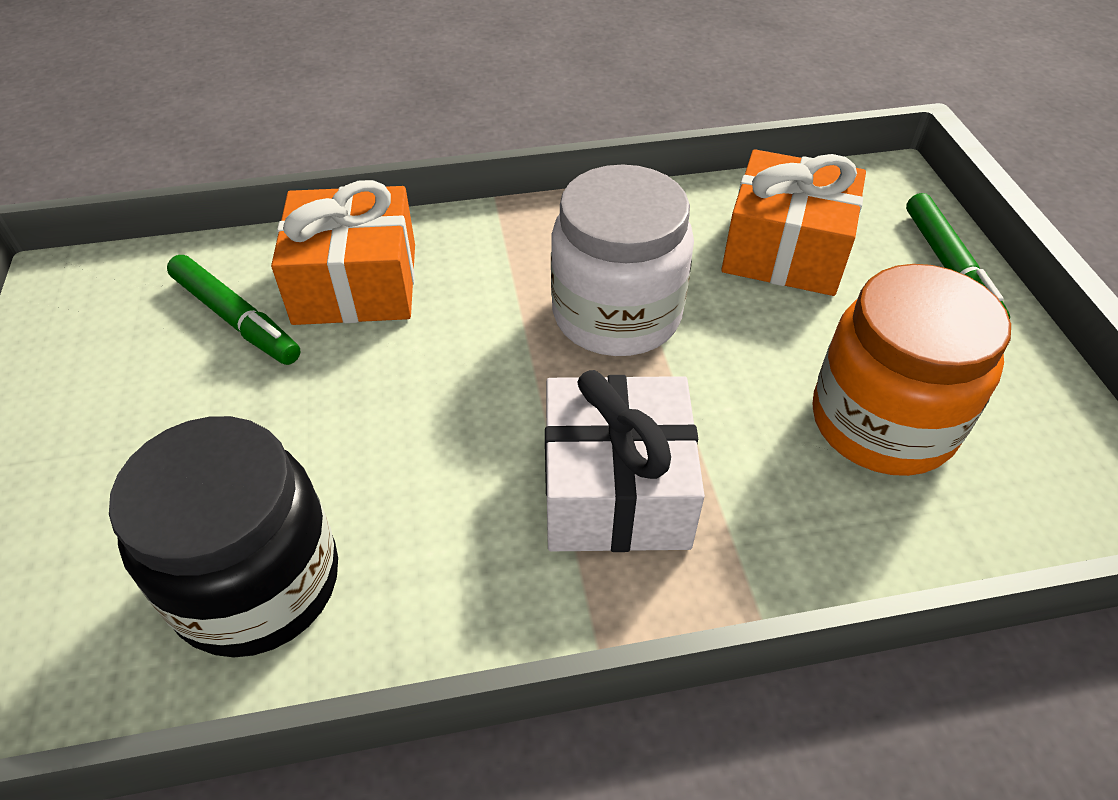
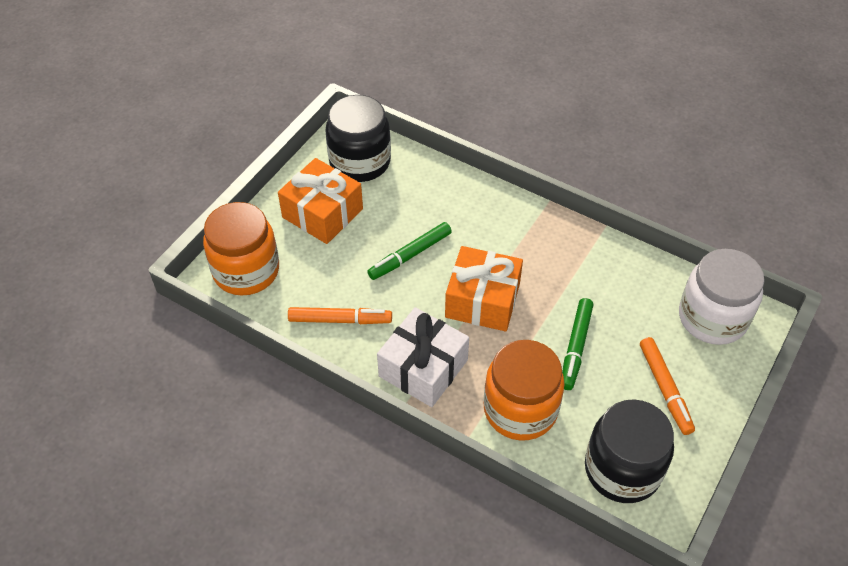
black jar: 1 -> 2
orange jar: 1 -> 2
orange marker: 0 -> 2

